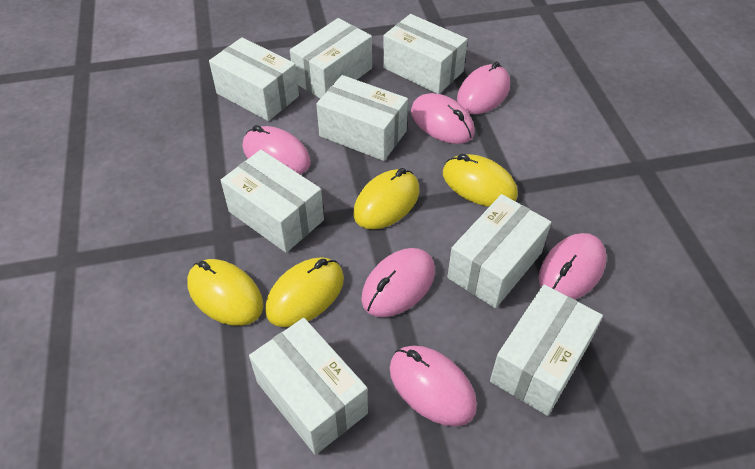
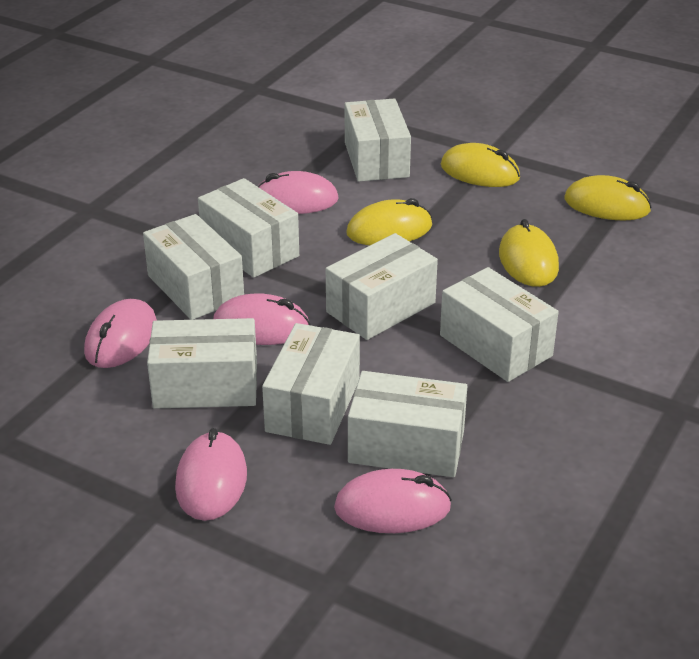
pink mouse: 6 -> 5

